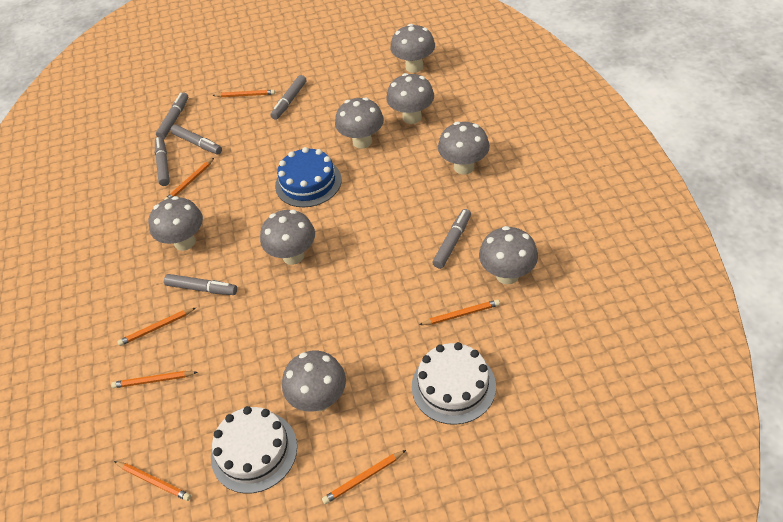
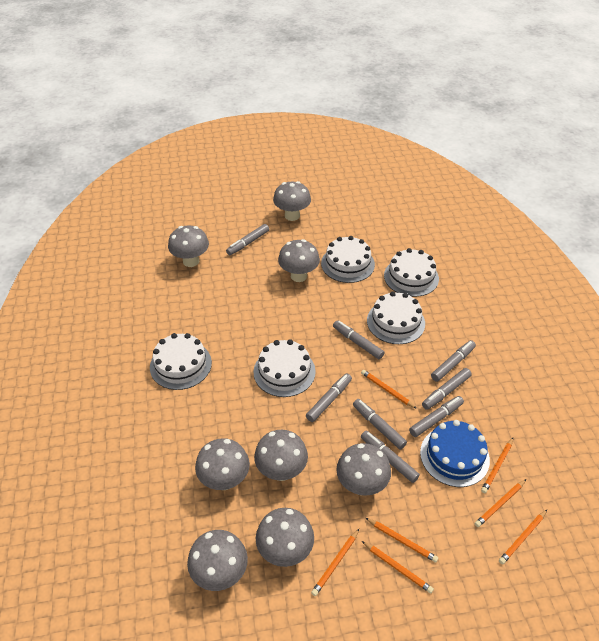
grey marker: 6 -> 8
white cake: 2 -> 5

